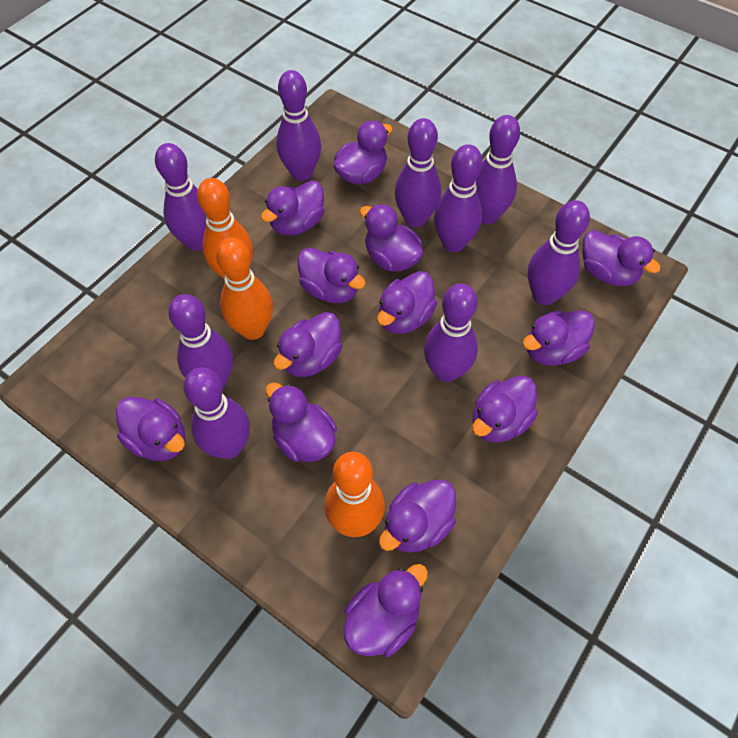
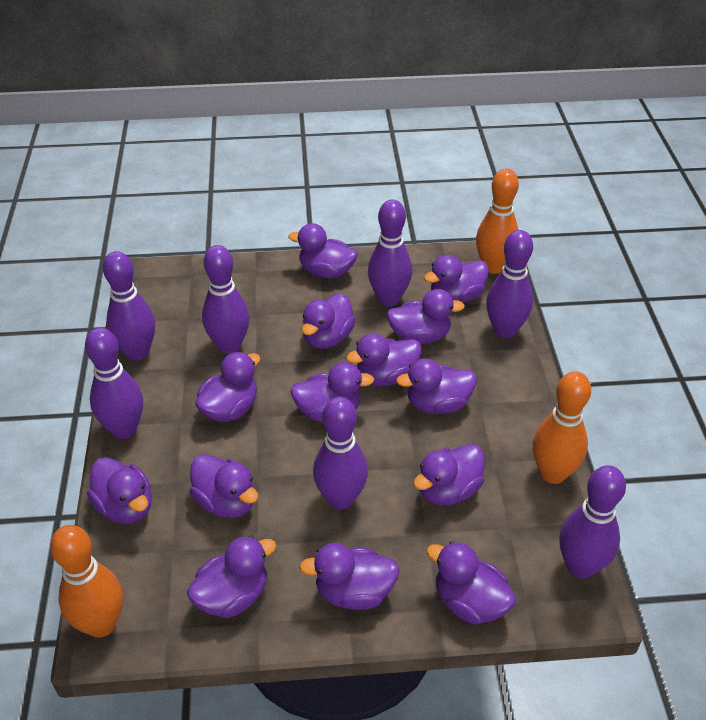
purple bowling pin: 9 -> 7
purple duck: 13 -> 14

